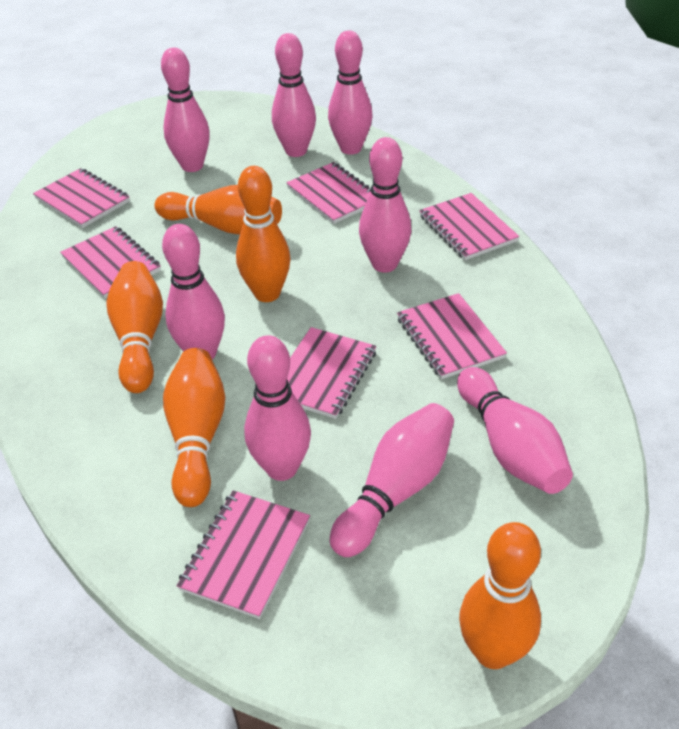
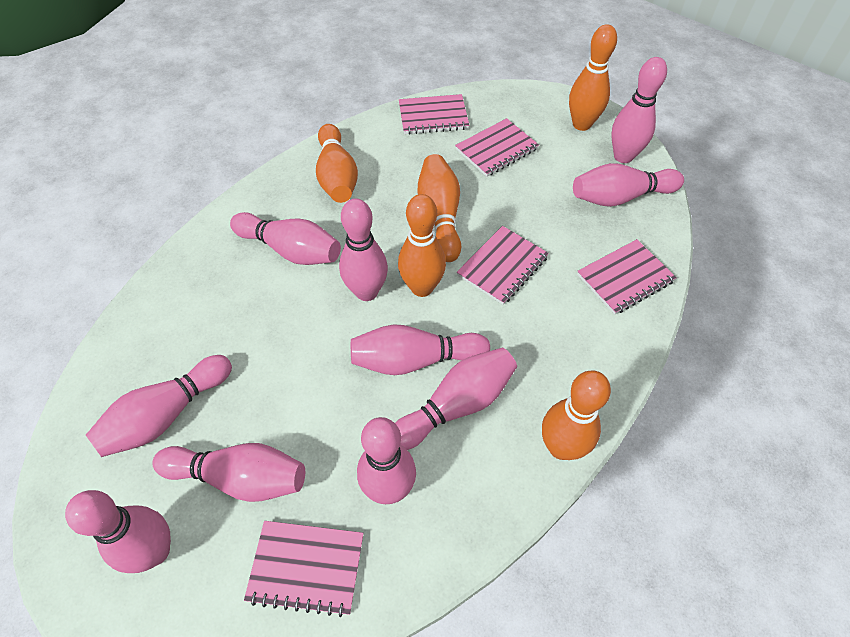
pink bowling pin: 8 -> 10
pink notebook: 7 -> 5

